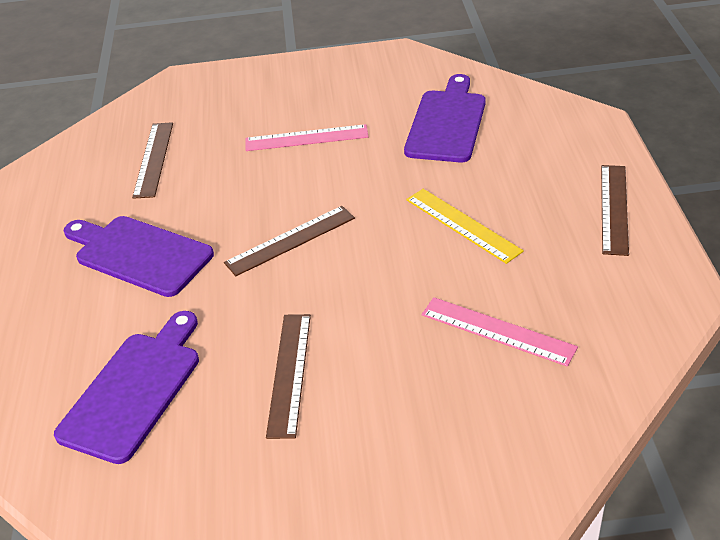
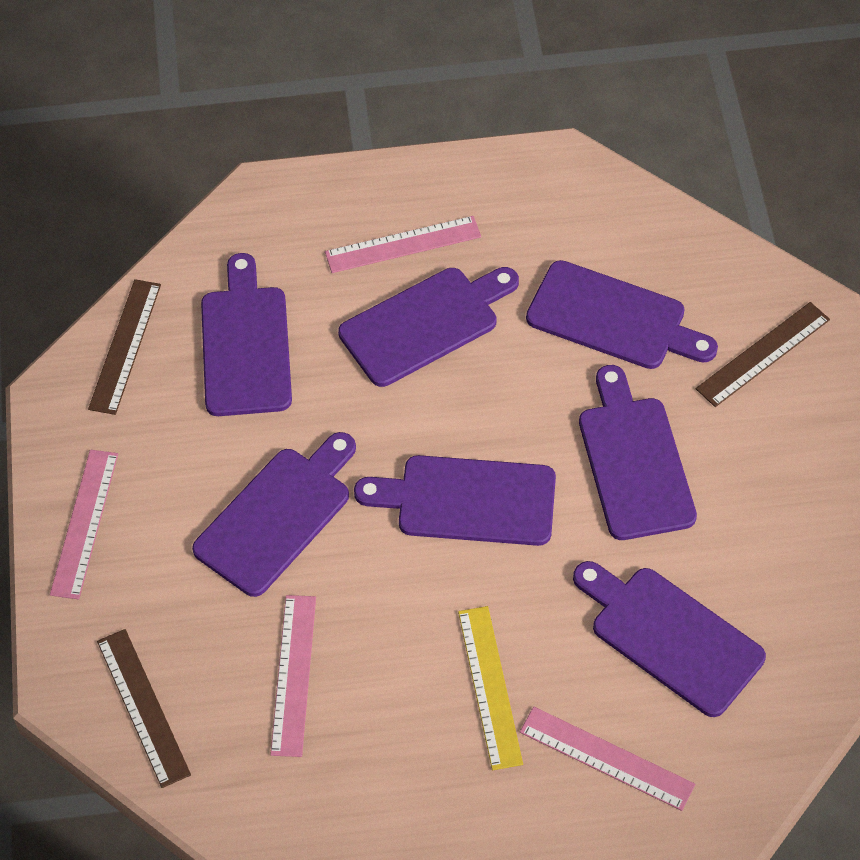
brown ruler: 4 -> 3
pink ruler: 2 -> 4
purple cutting board: 3 -> 7

